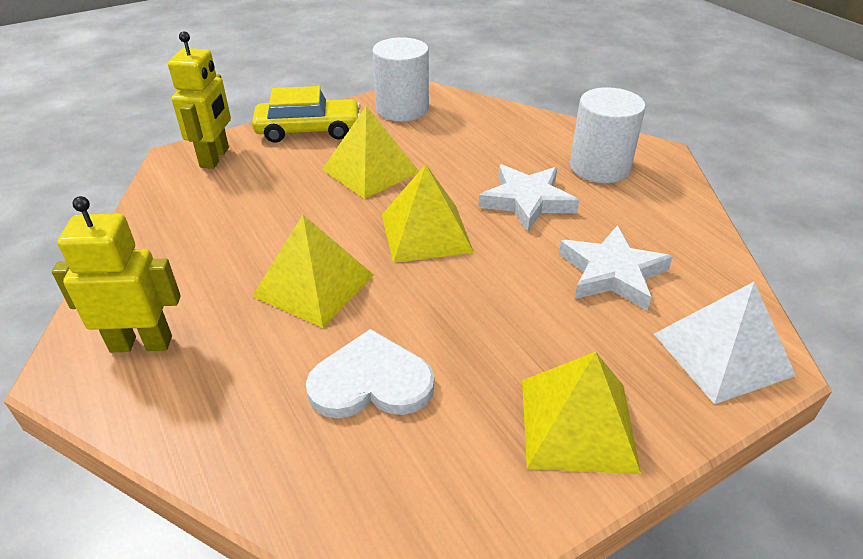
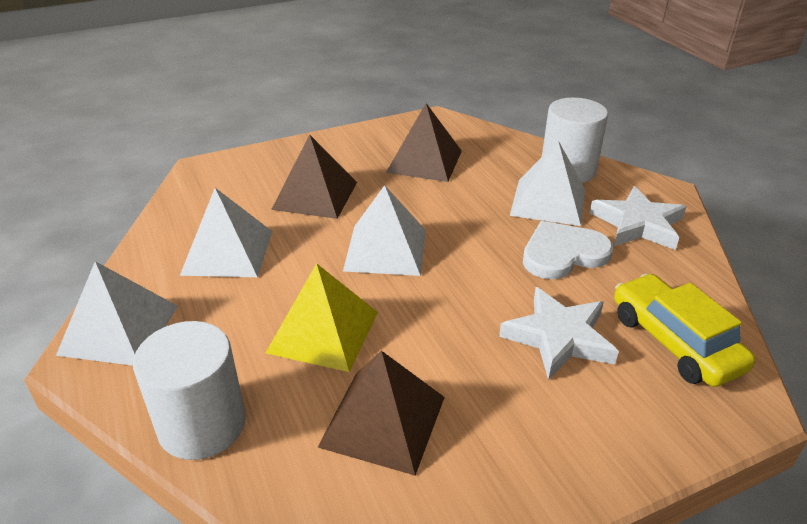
brown pyramid: 0 -> 3
white pyramid: 1 -> 4
yellow pyramid: 4 -> 1
yellow robot: 2 -> 0

